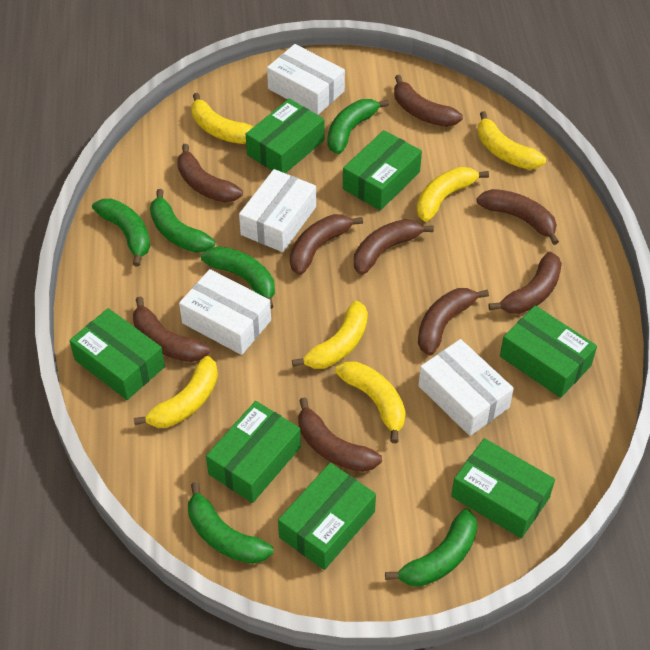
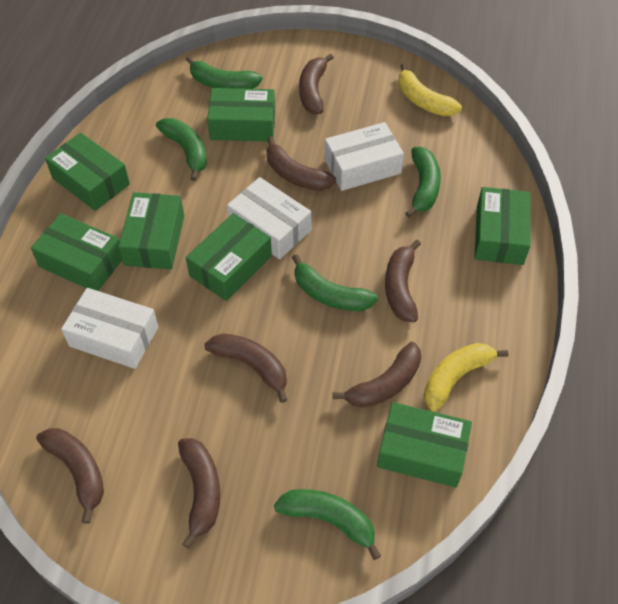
brown banana: 9 -> 7
green banana: 6 -> 5
white box: 4 -> 3
yellow banana: 6 -> 2

